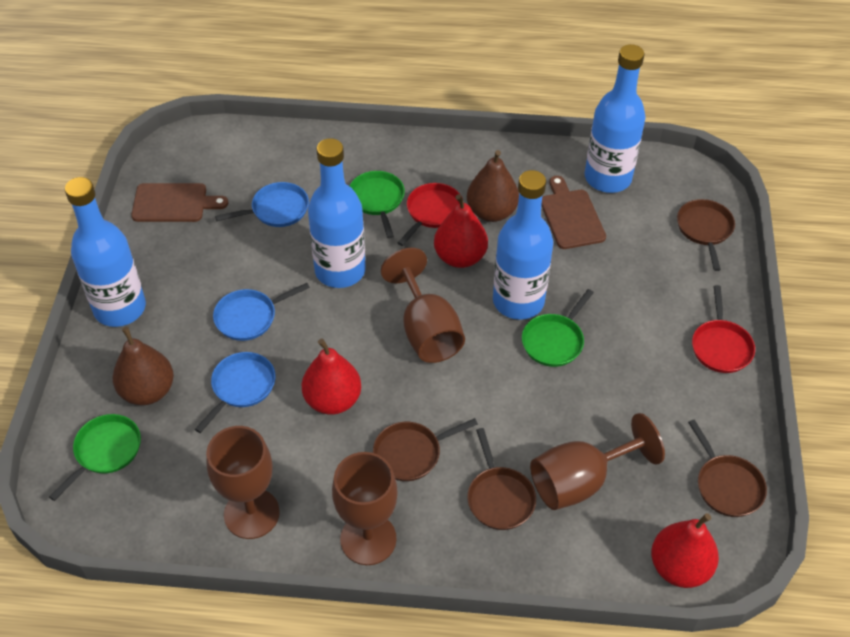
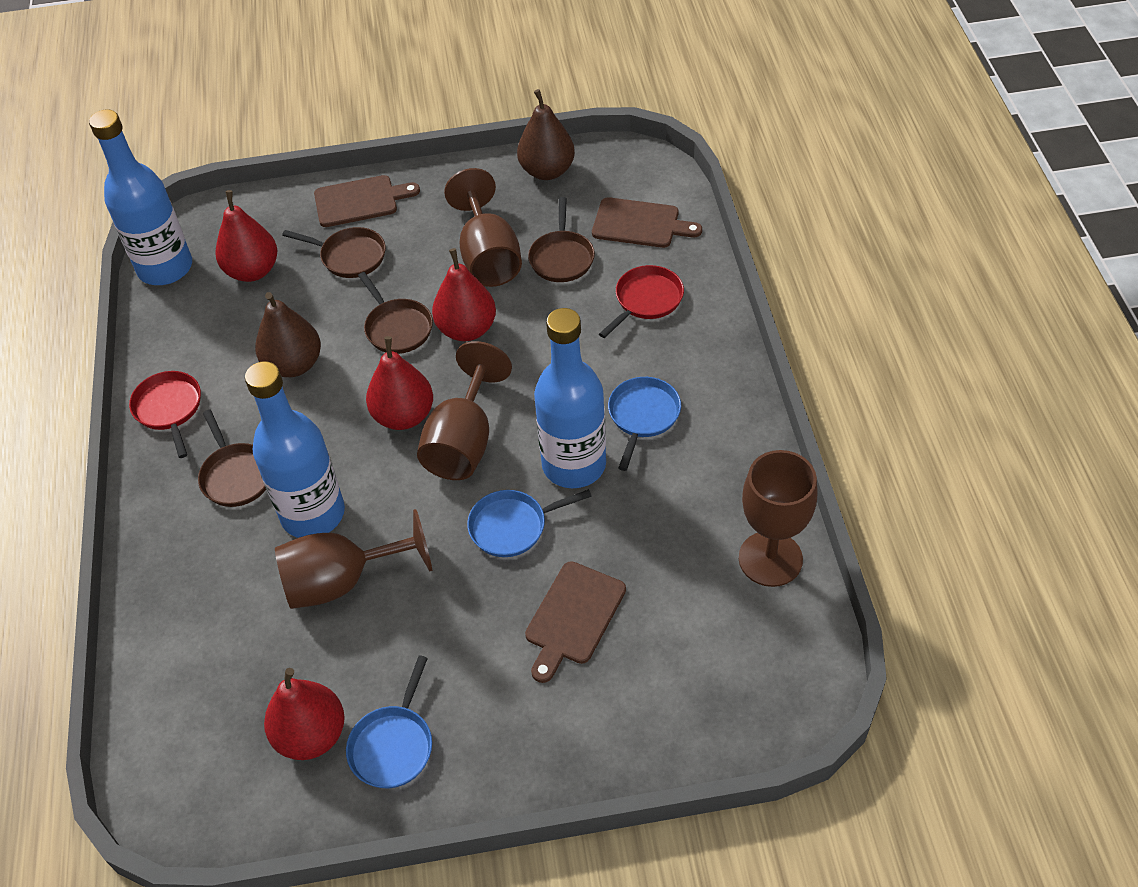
blue bottle: 4 -> 3
brown cutting board: 2 -> 3
green pan: 3 -> 0
red pear: 3 -> 4

